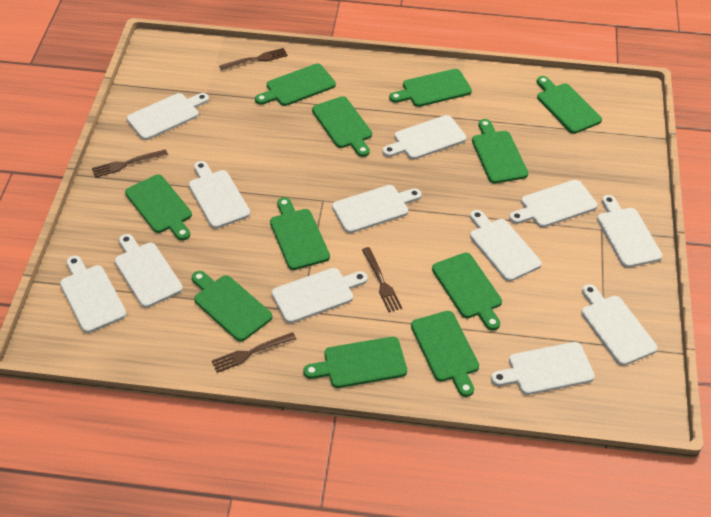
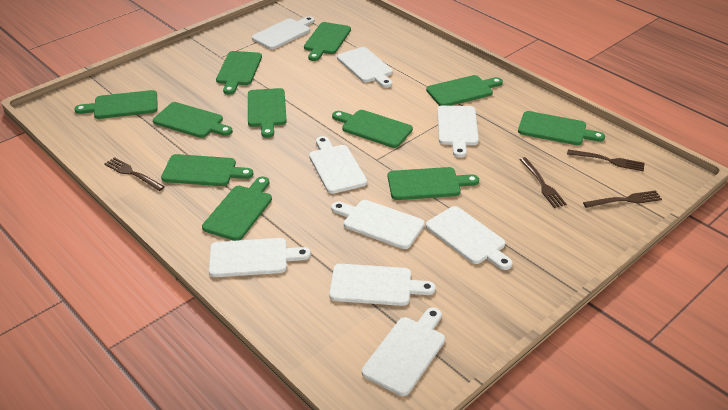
white cutting board: 12 -> 9

